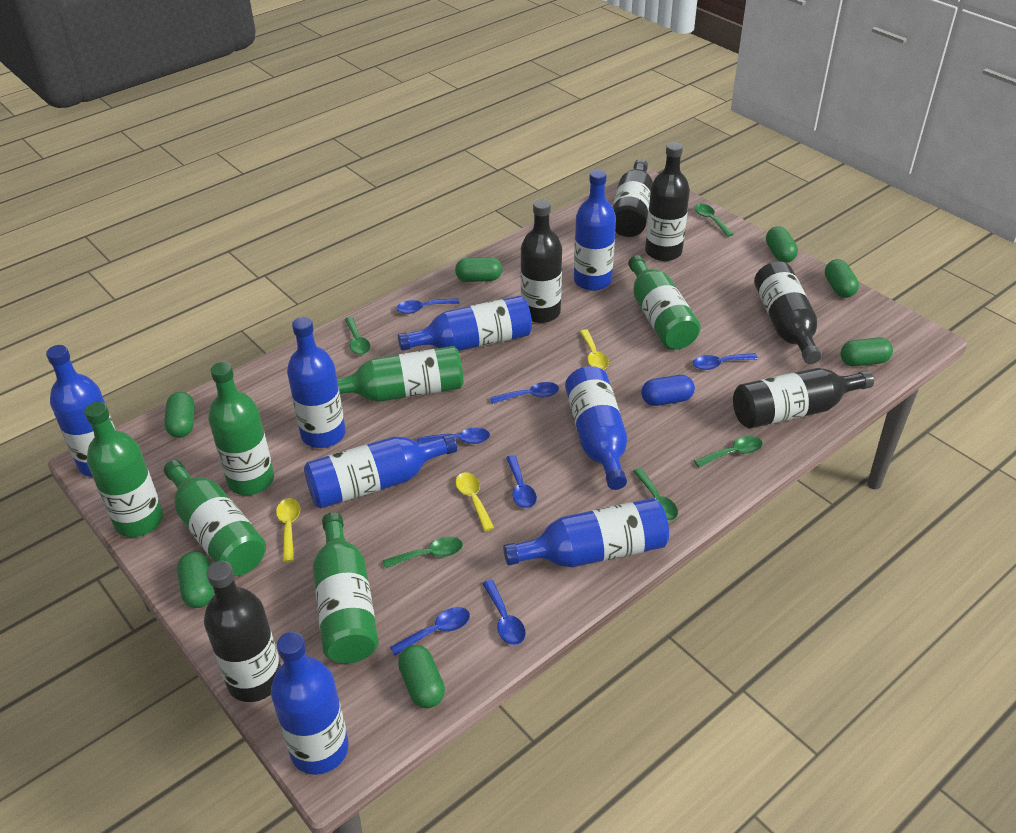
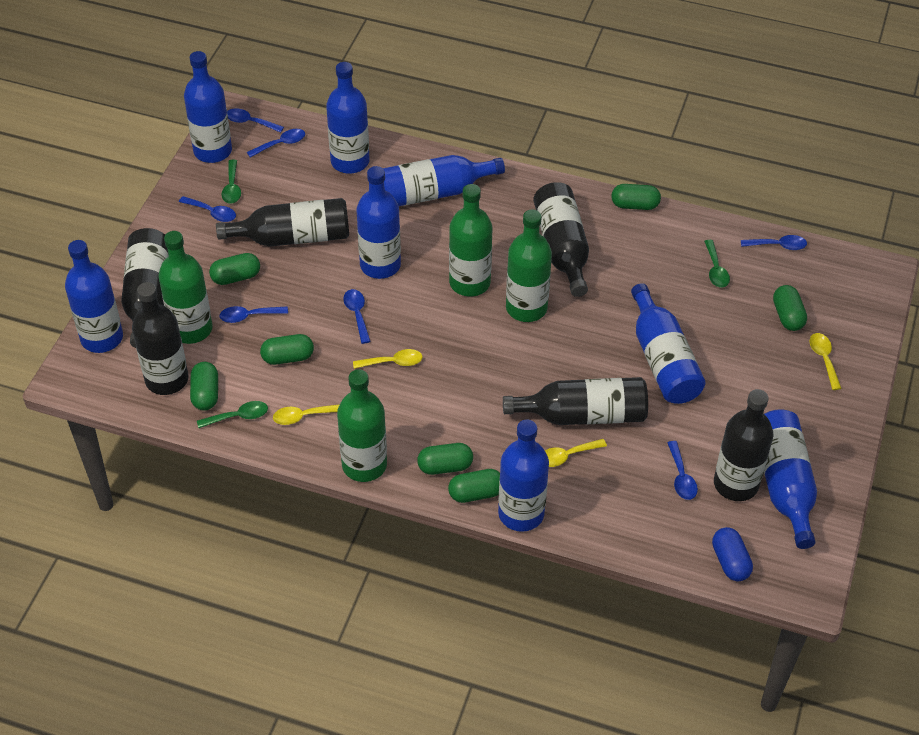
green bottle: 6 -> 4
green spoon: 5 -> 3
yellow spoon: 3 -> 4

